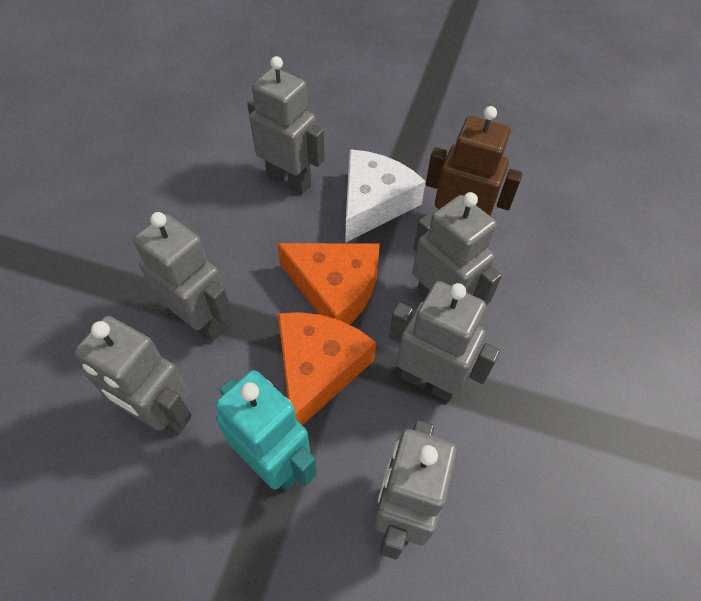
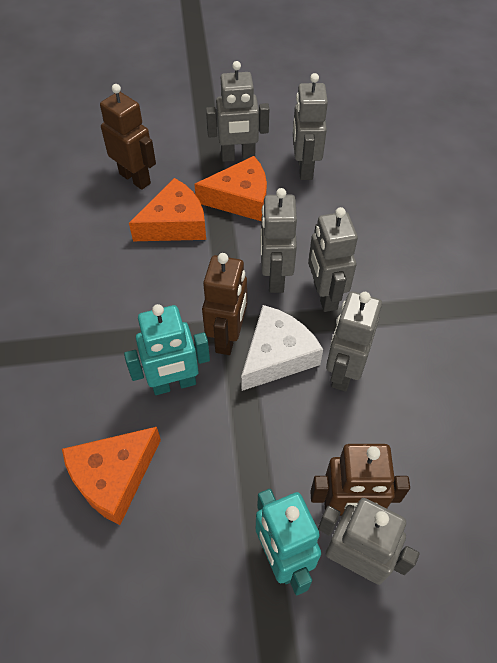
brown robot: 1 -> 3
orange cheese: 2 -> 3
turquoise robot: 1 -> 2

